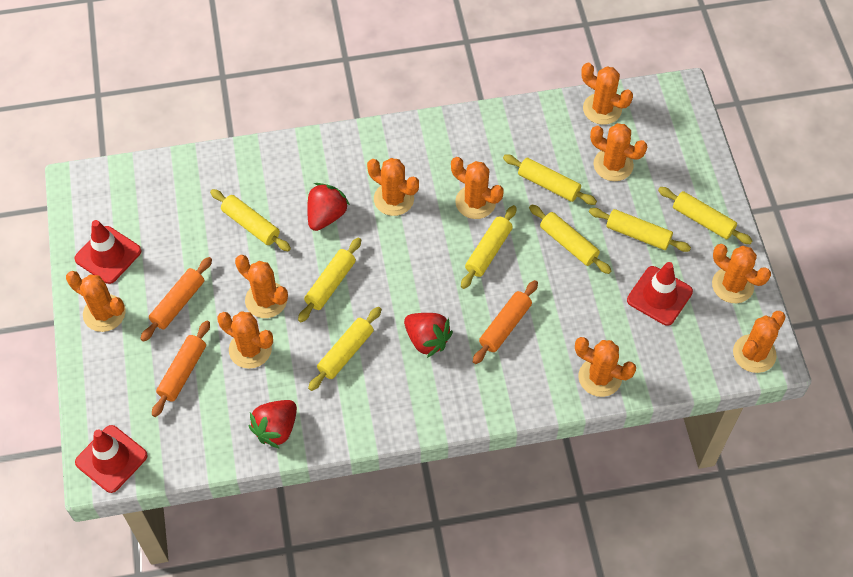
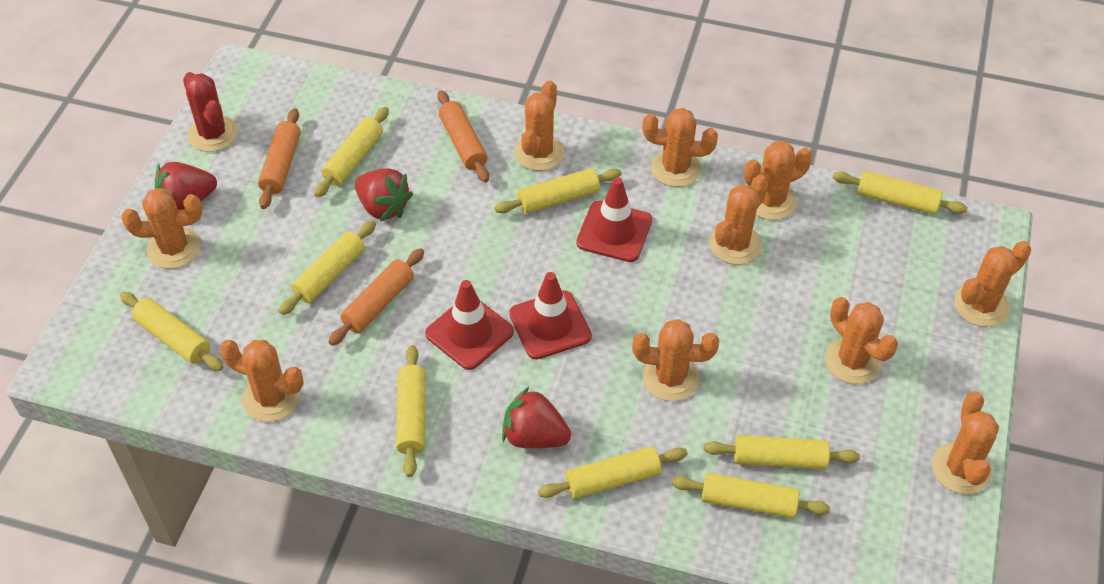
red cactus: 0 -> 1
yellow rolling pin: 8 -> 9

